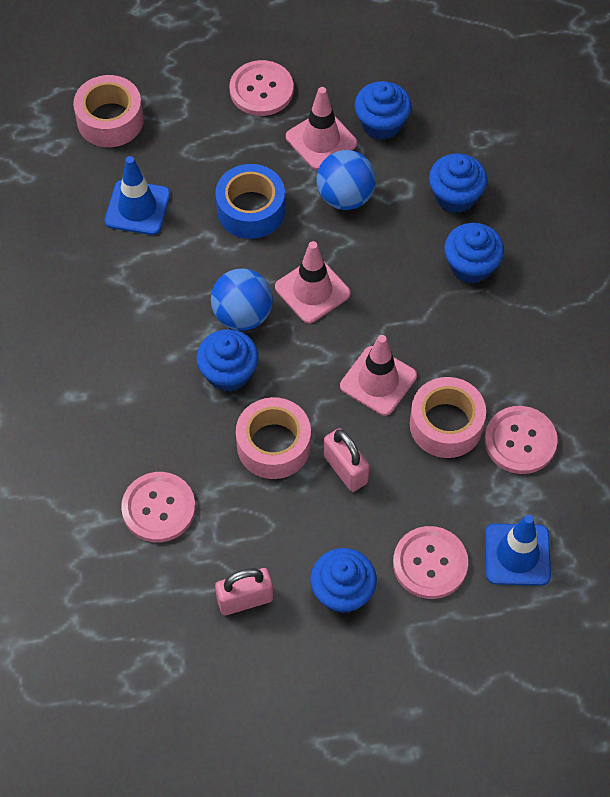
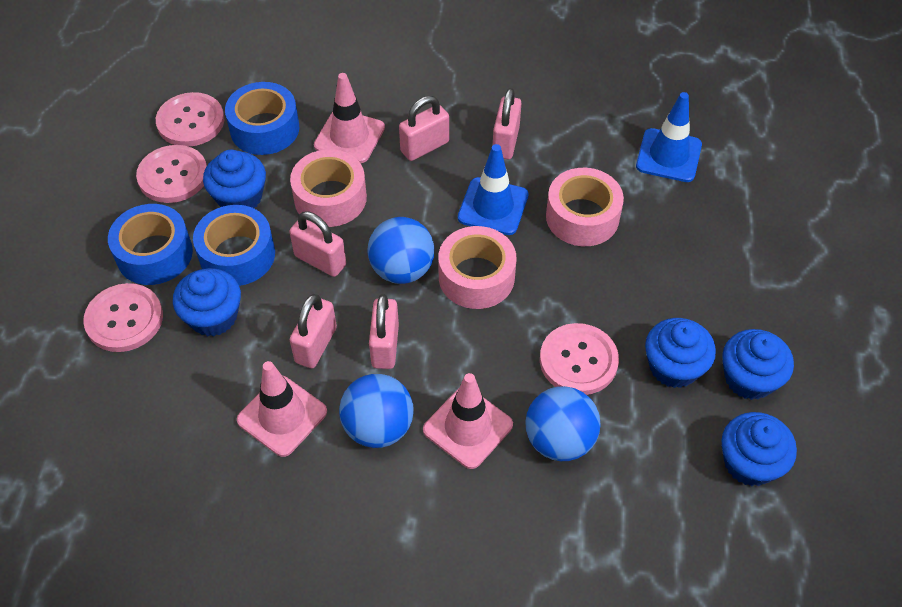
blue ball: 2 -> 3
blue tape: 1 -> 3
pink padlock: 2 -> 5

